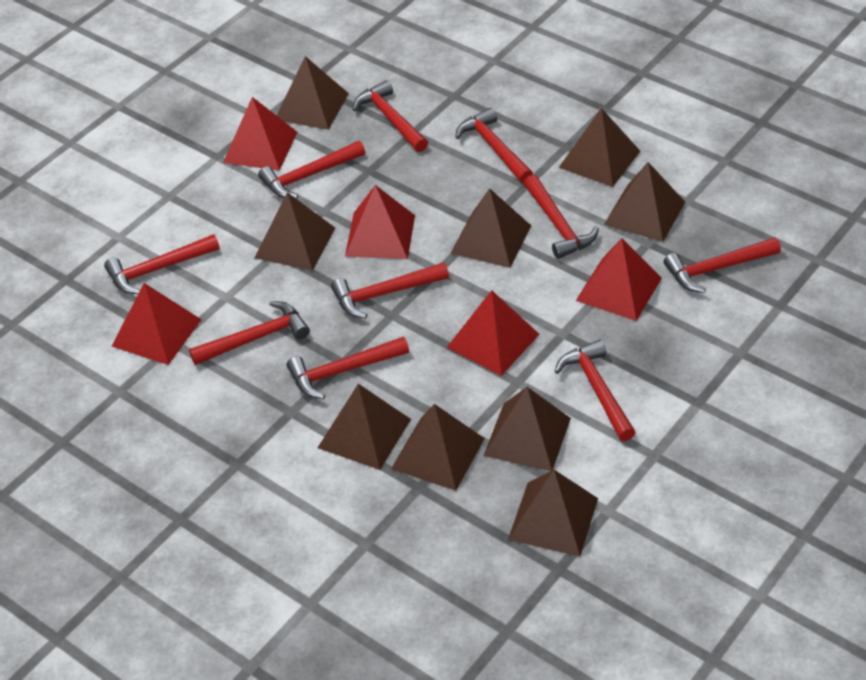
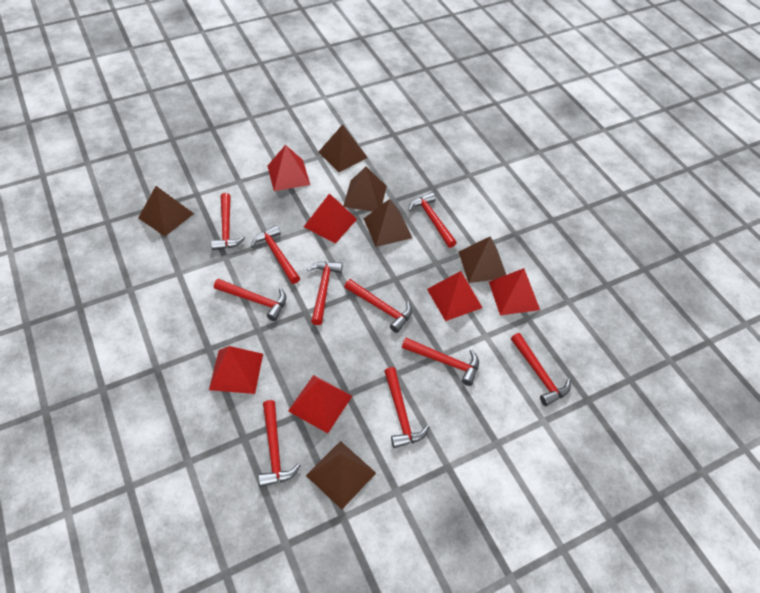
brown pyramid: 9 -> 6
red pyramid: 5 -> 6

